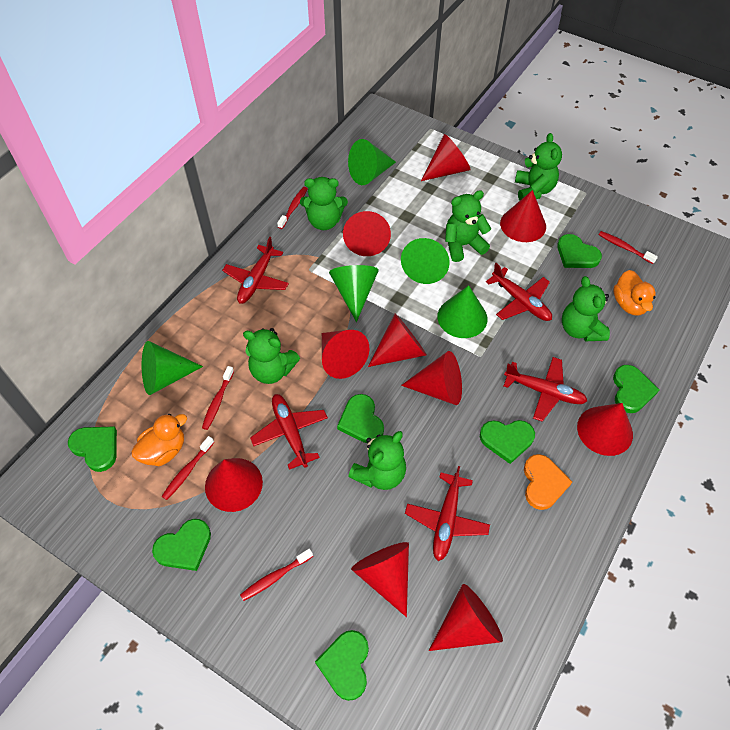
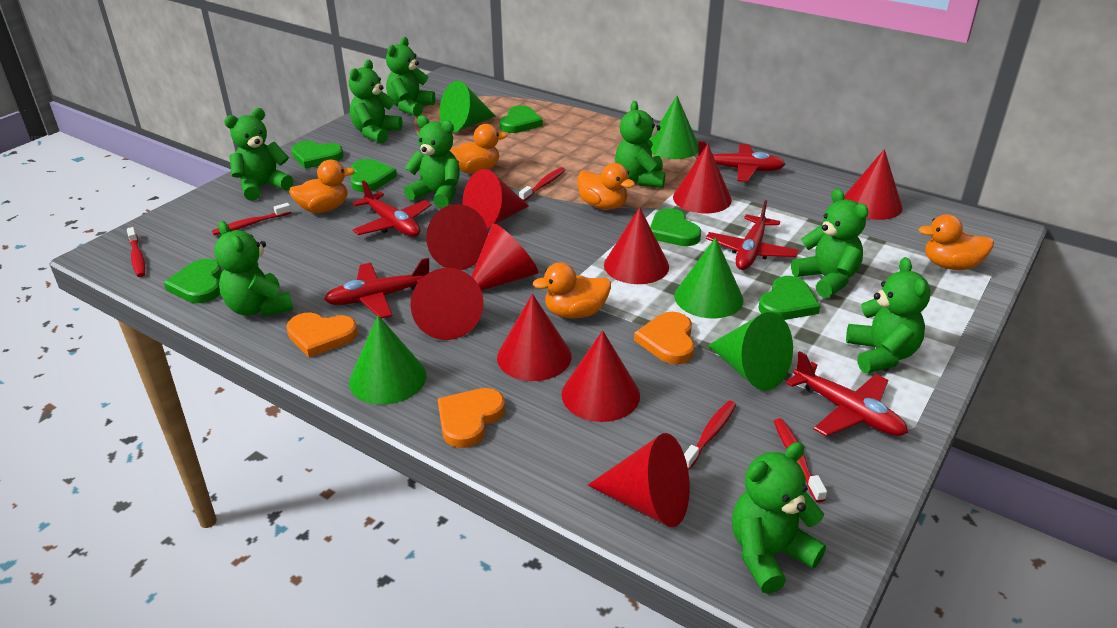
green heart: 7 -> 6
green teddy bear: 6 -> 9
orange duck: 2 -> 5
orange heart: 1 -> 3

